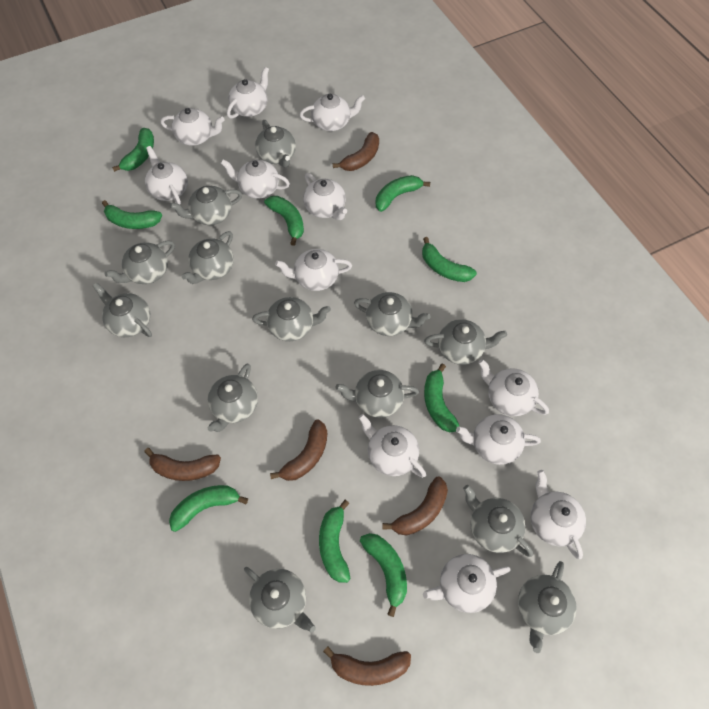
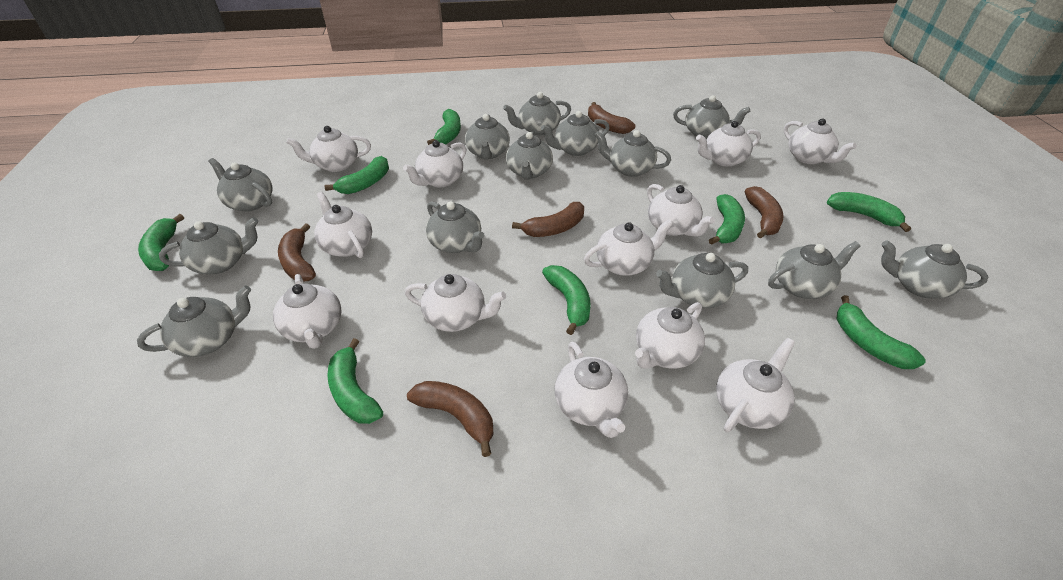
green banana: 9 -> 8

